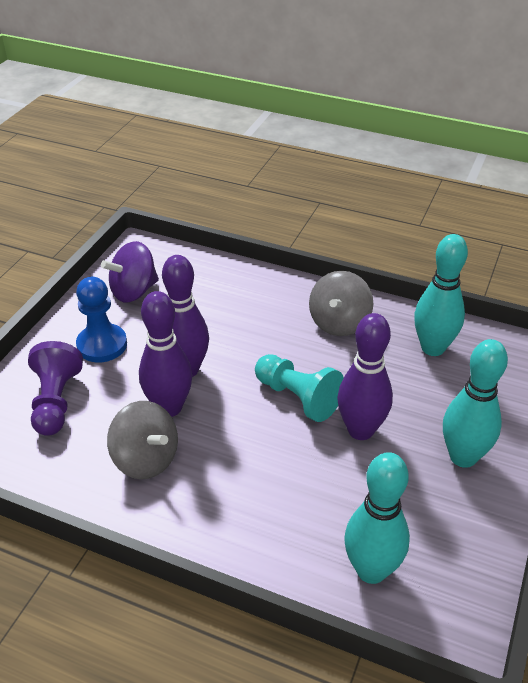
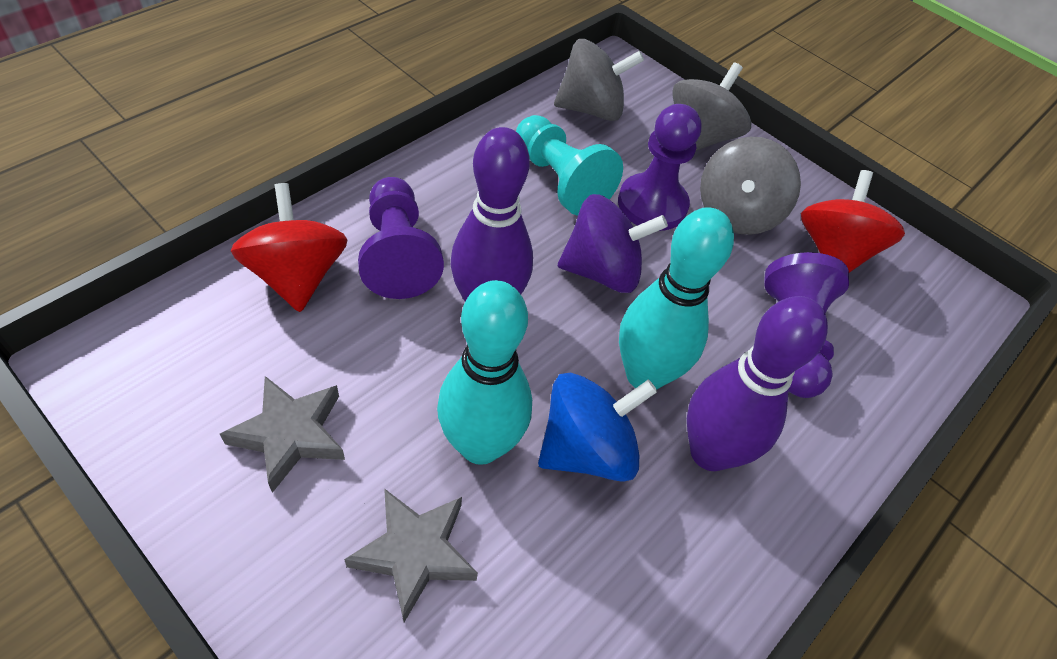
blue pawn: 1 -> 0
blue spinning top: 0 -> 1
grey spinning top: 2 -> 3
grey star: 0 -> 2
purple bowling pin: 3 -> 2
purple pawn: 1 -> 3
red spinning top: 0 -> 2
turquoise bowling pin: 3 -> 2

